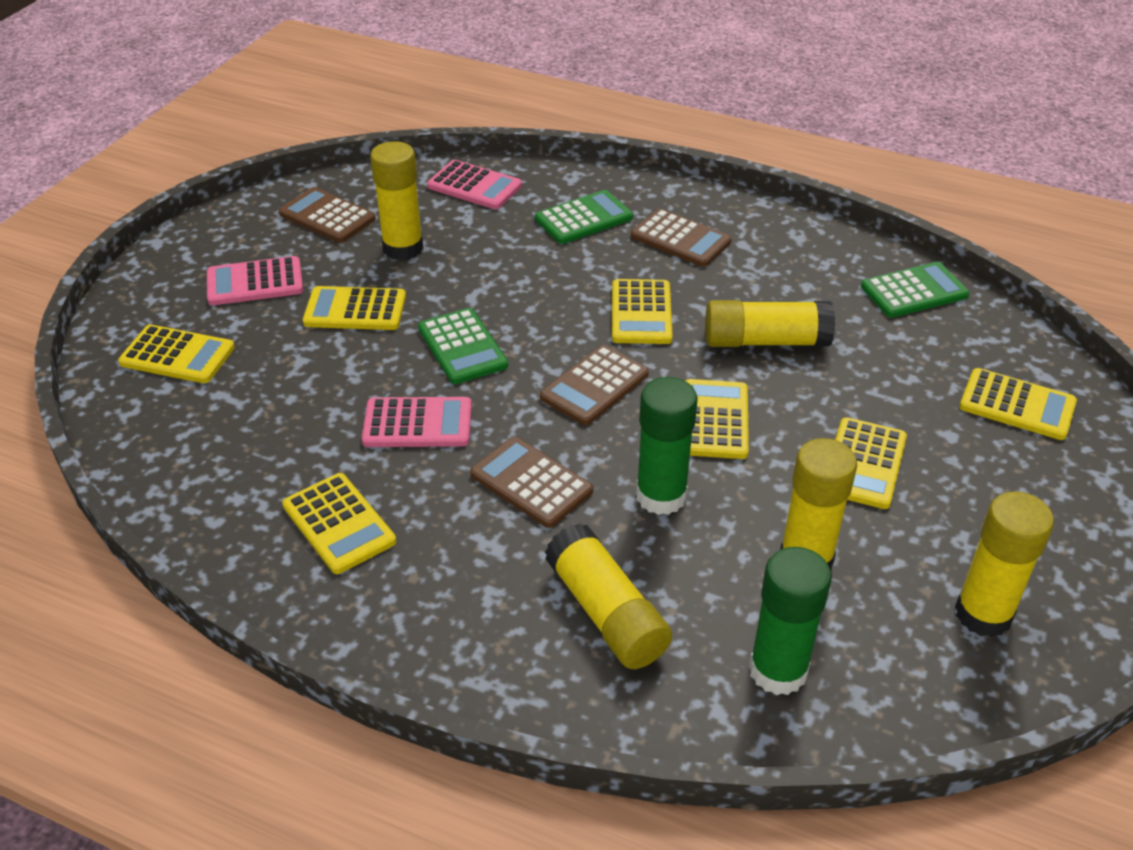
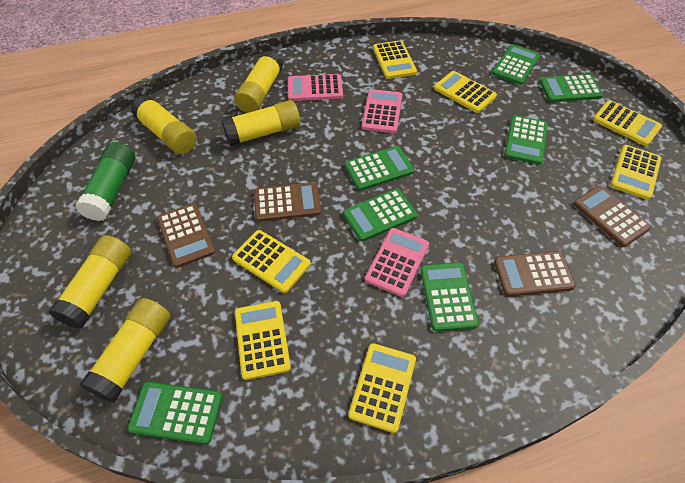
green calculator: 3 -> 7
green glue stick: 2 -> 1

